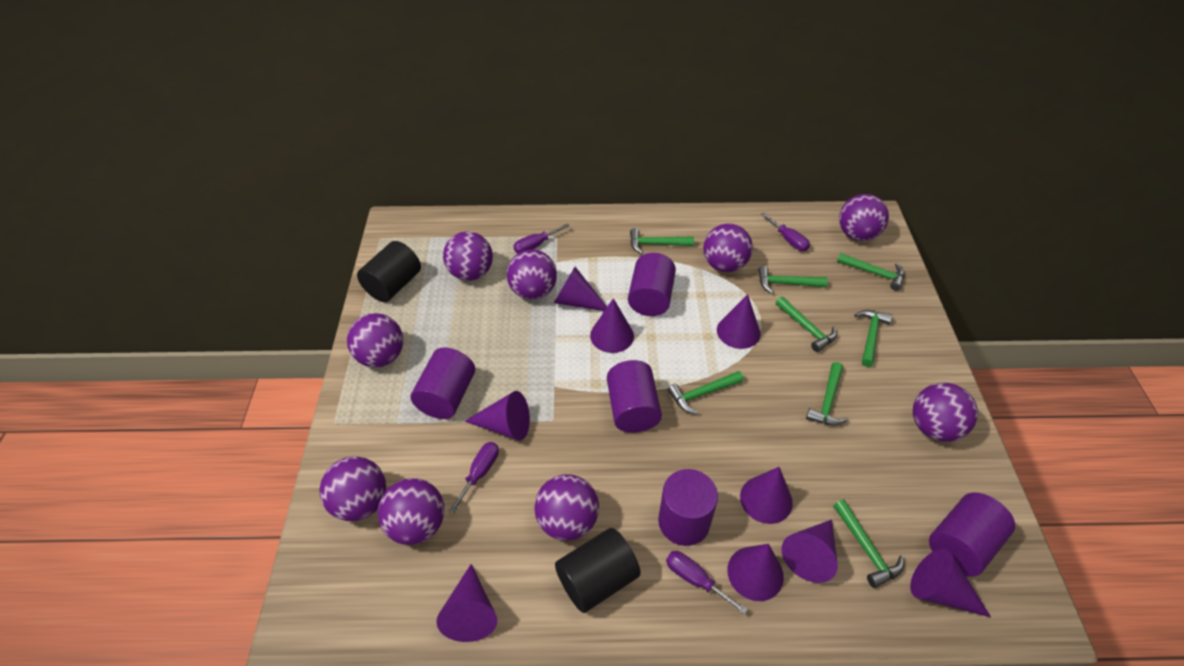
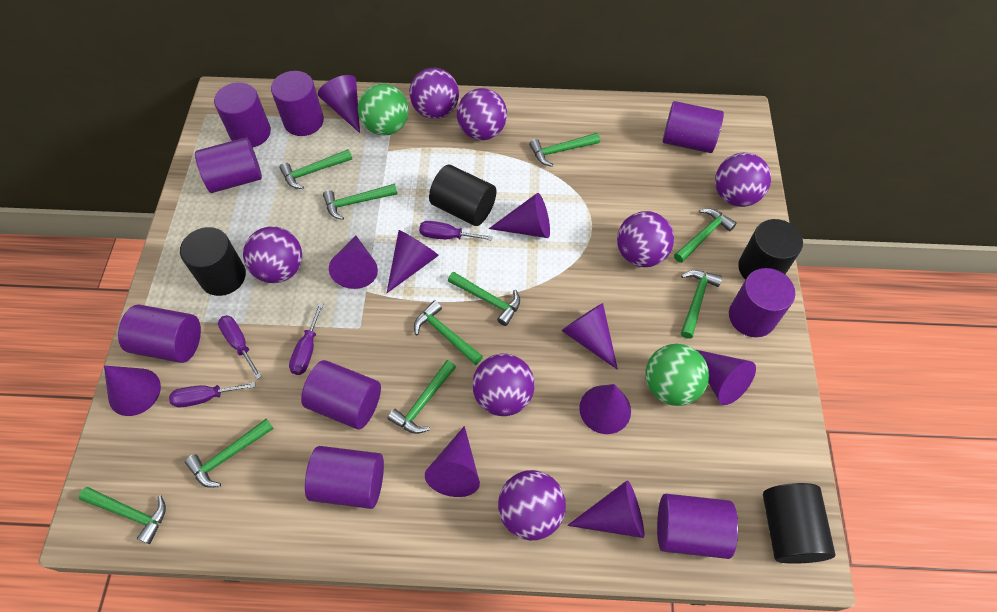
black cylinder: 2 -> 4
green ball: 0 -> 2
green hammer: 8 -> 10
purple ball: 9 -> 7
purple cone: 9 -> 10
purple cylinder: 5 -> 9

